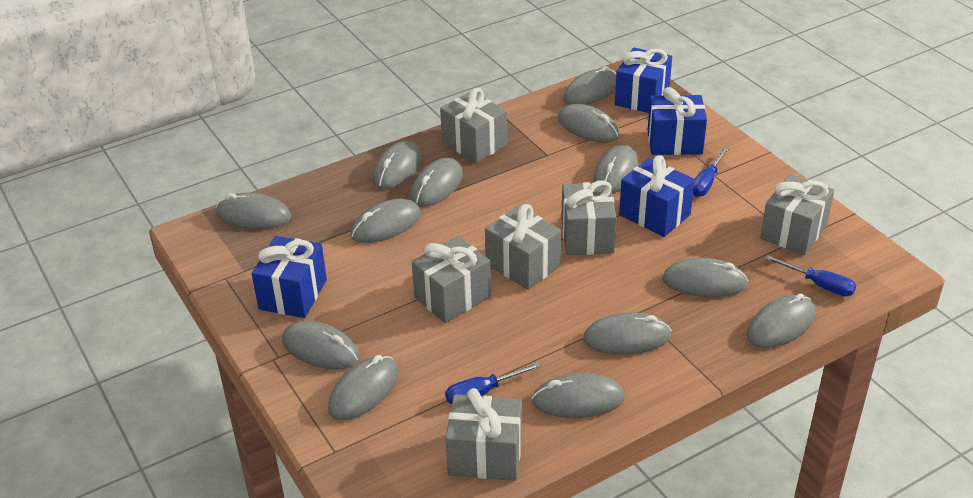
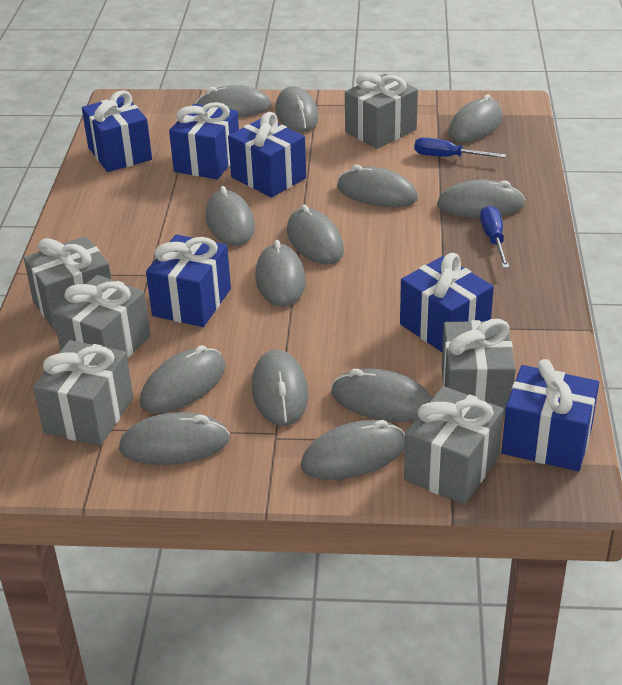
blue gift: 4 -> 6
blue screwdriver: 3 -> 2

